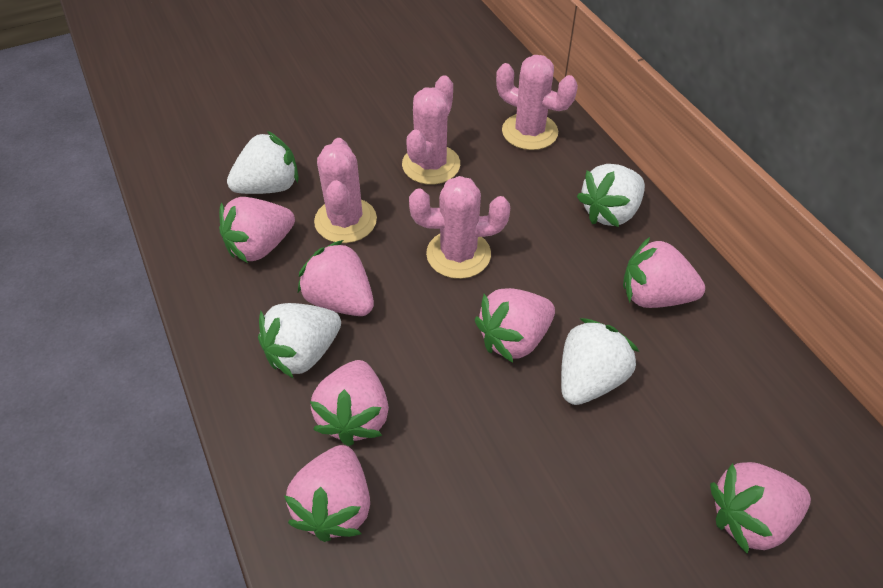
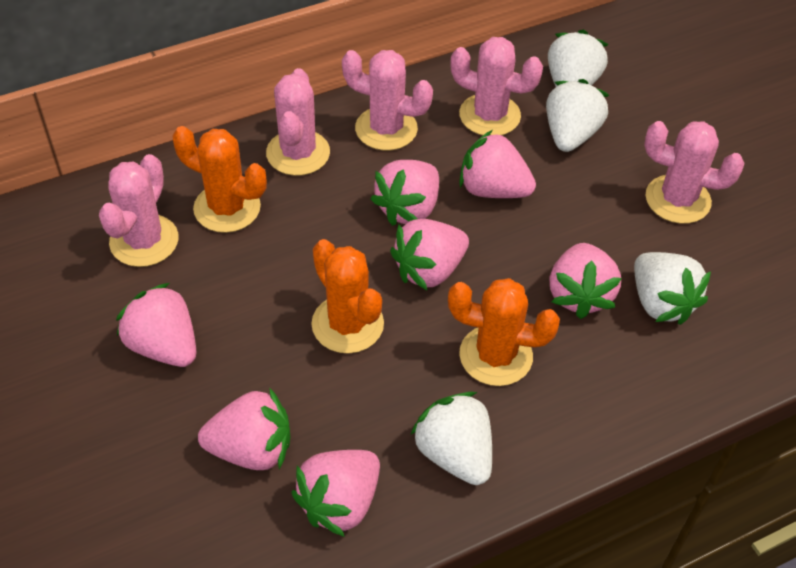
orange cactus: 0 -> 3
pink cactus: 4 -> 5

